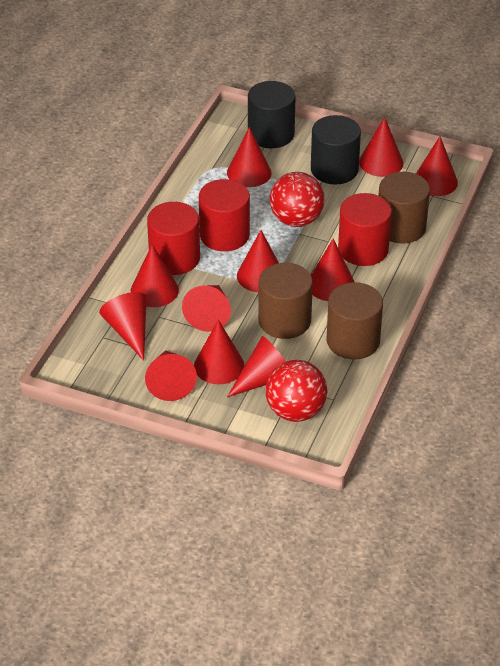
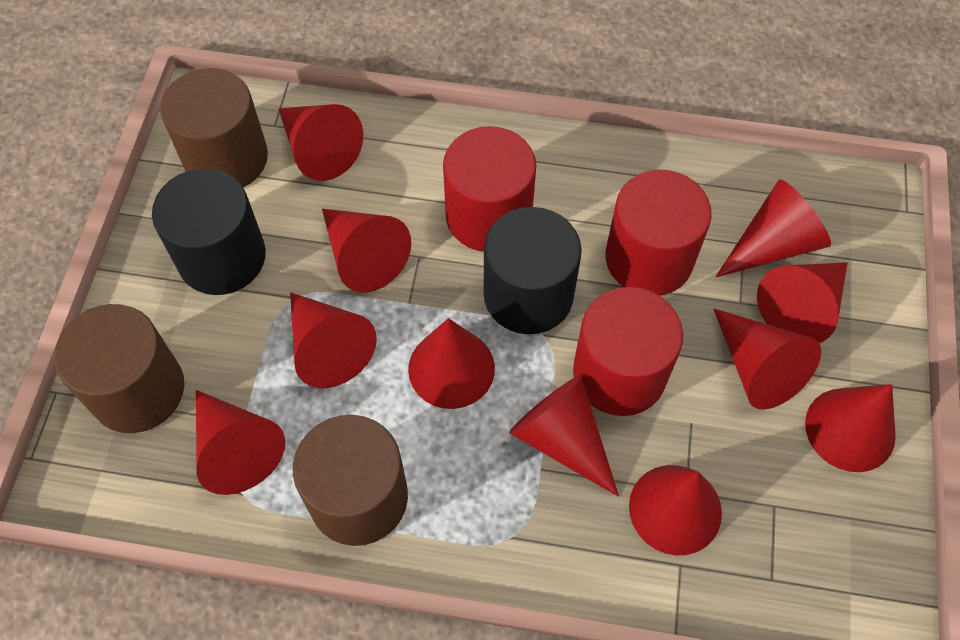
red ball: 2 -> 0

